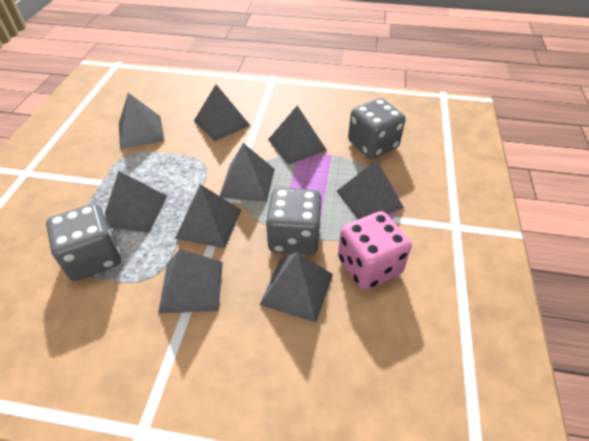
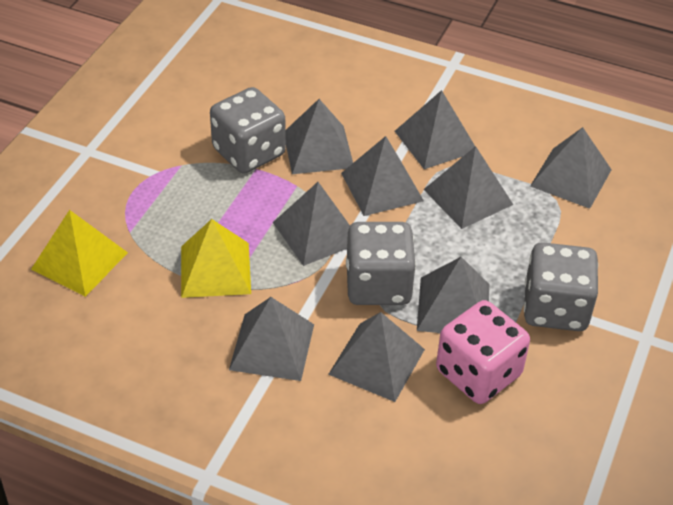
yellow pyramid: 0 -> 2

